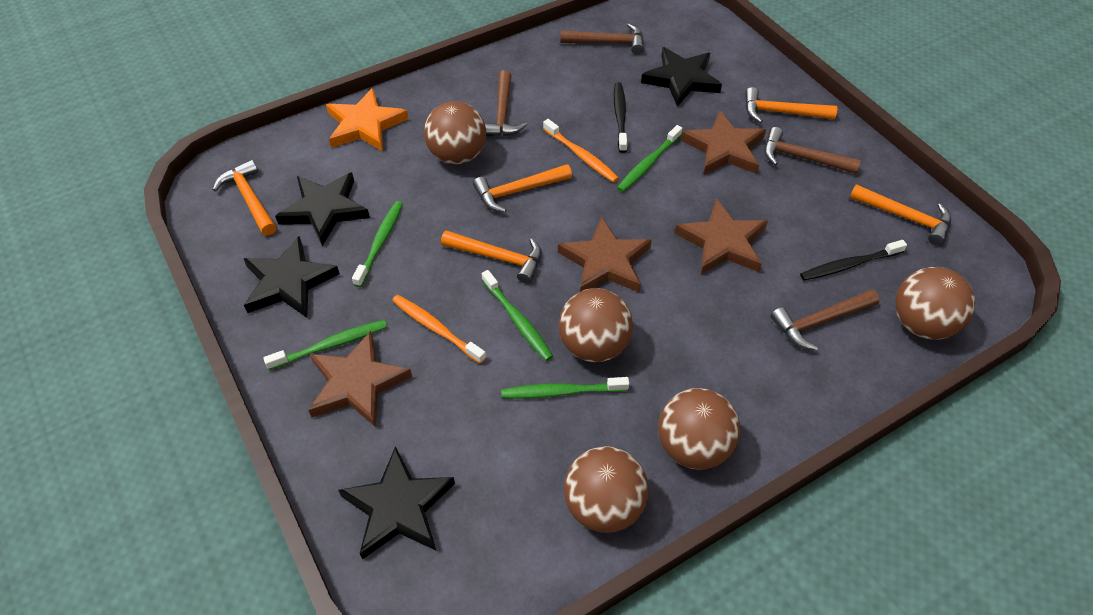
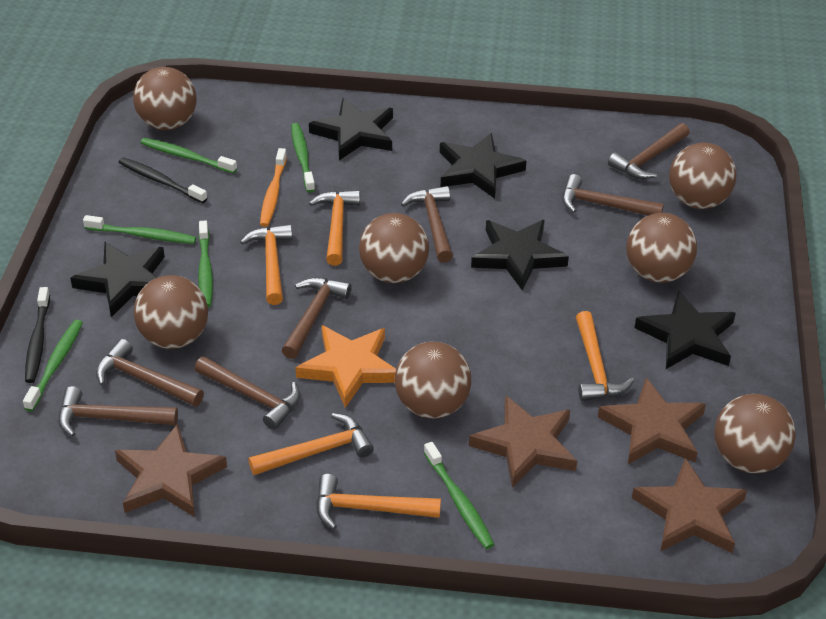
black star: 4 -> 5
brown ball: 5 -> 7
brown hammer: 4 -> 7
green toothbrush: 5 -> 6
orange toothbrush: 2 -> 1

